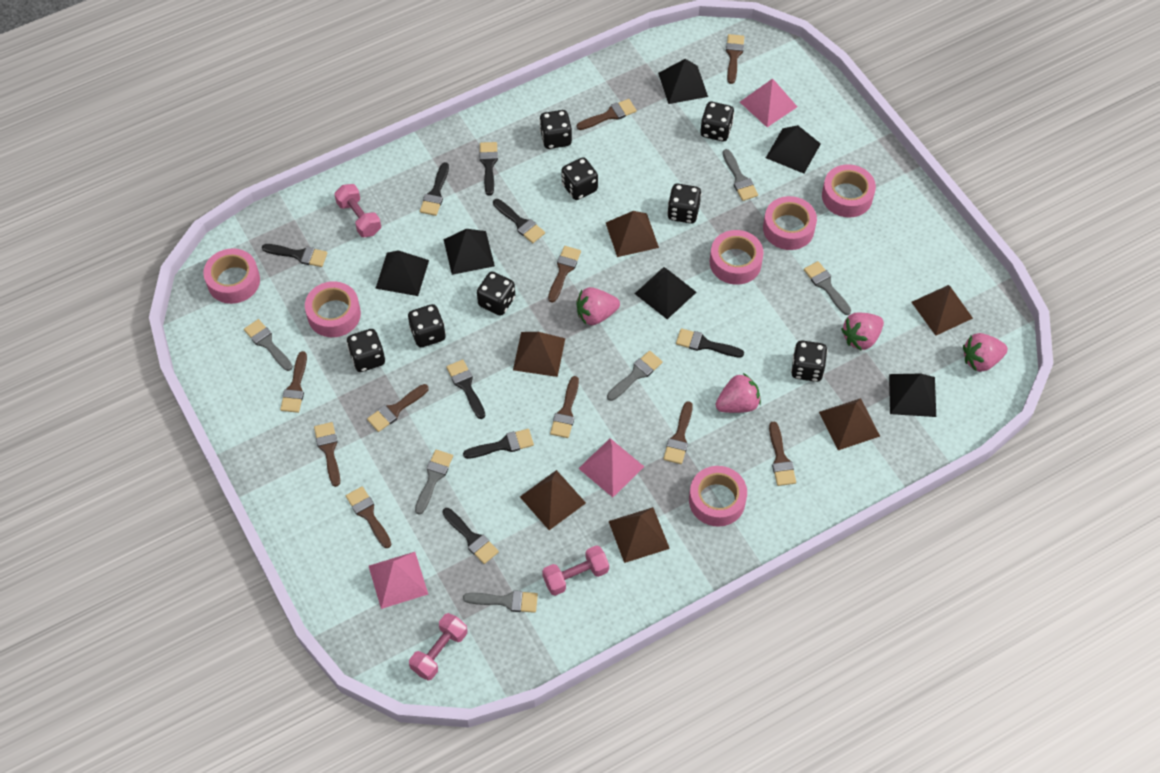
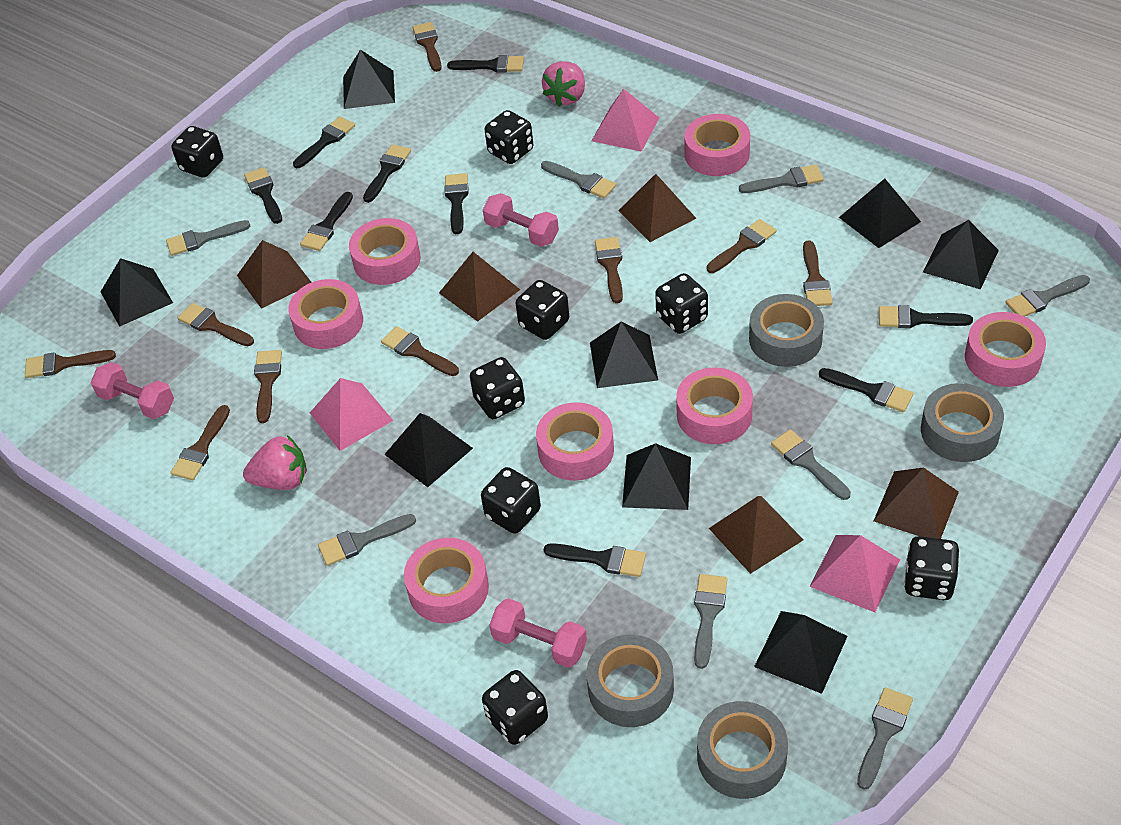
black brush: 8 -> 9
black pyramid: 6 -> 8
brown brush: 10 -> 9
brown pyramid: 6 -> 5
grey brush: 6 -> 8
grey tape: 0 -> 4
pink strawberry: 4 -> 2
pink tape: 6 -> 7

